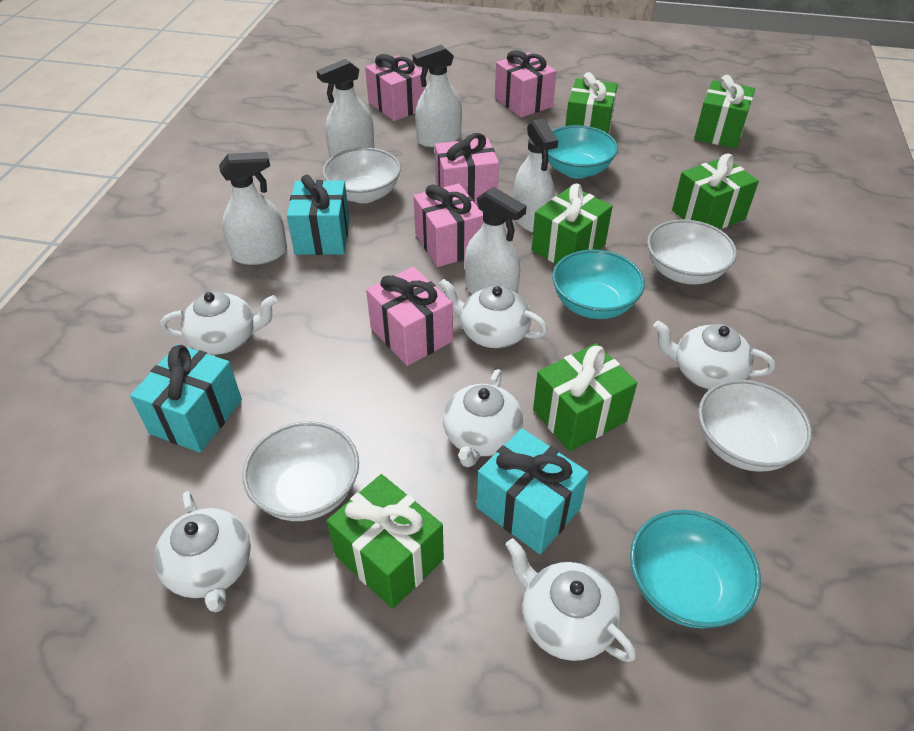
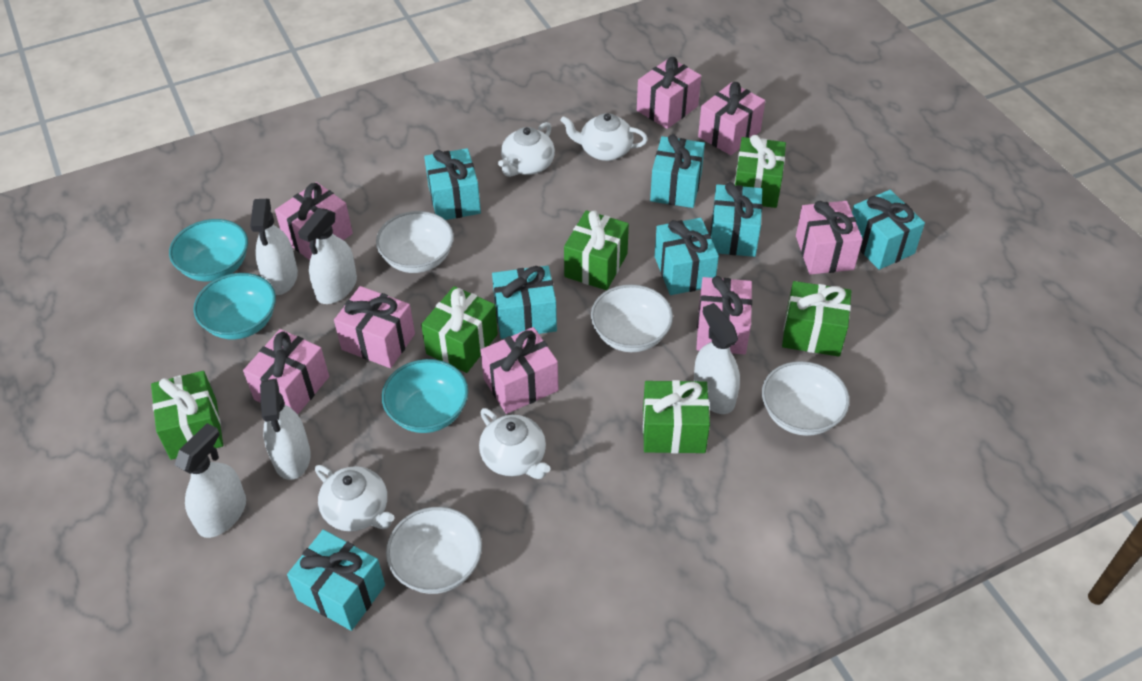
pink gift: 5 -> 8
turquoise gift: 3 -> 7
white teapot: 6 -> 4

